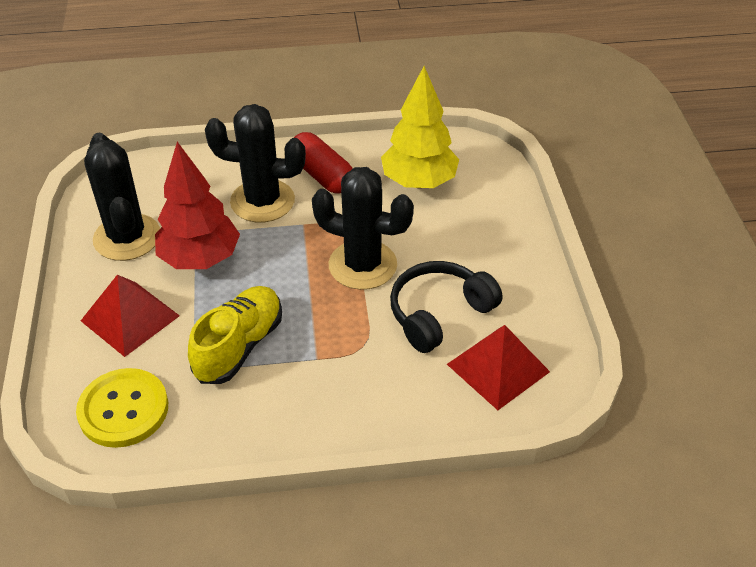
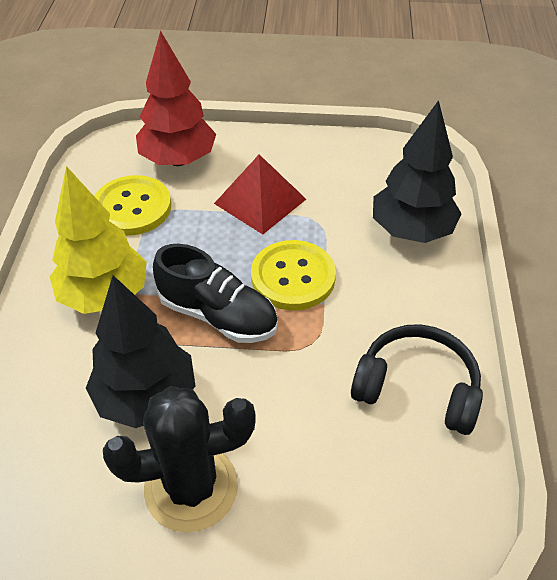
black cactus: 3 -> 1
black shoe: 0 -> 1
black tree: 0 -> 2
red capsule: 1 -> 0
red pyramid: 2 -> 1
yellow button: 1 -> 2
yellow shoe: 1 -> 0

